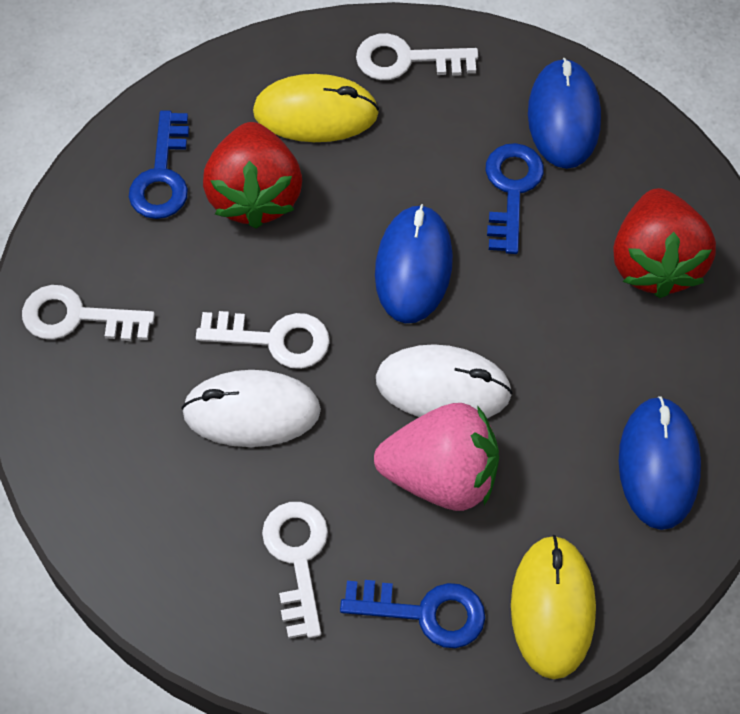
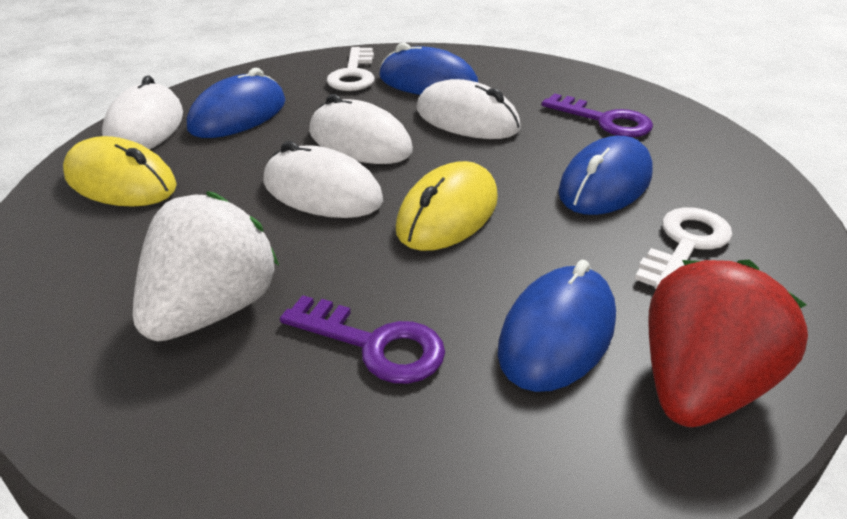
blue key: 3 -> 0
blue mouse: 3 -> 4
pink strawberry: 1 -> 0
purple key: 0 -> 2
red strawberry: 2 -> 1
white key: 4 -> 2
white mouse: 2 -> 4
white strawberry: 0 -> 1

